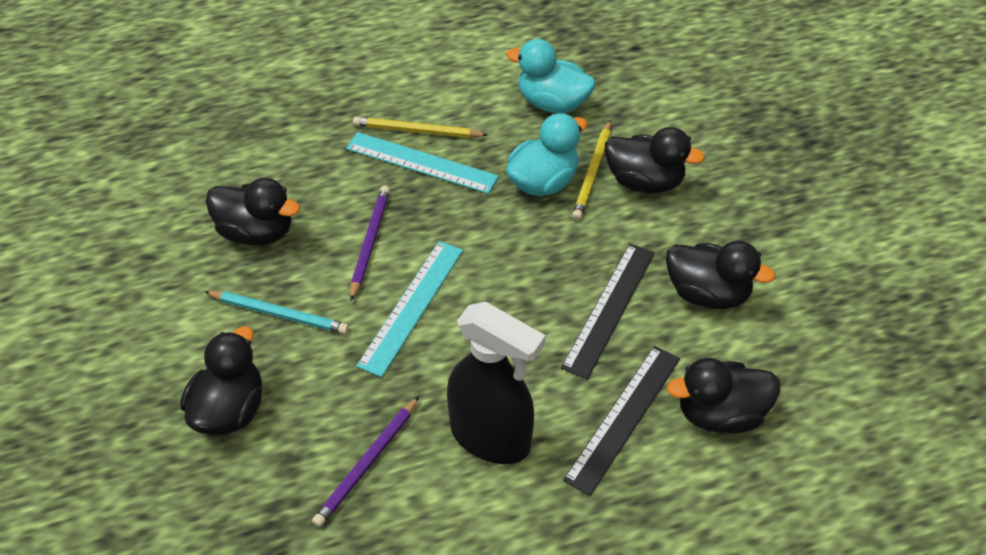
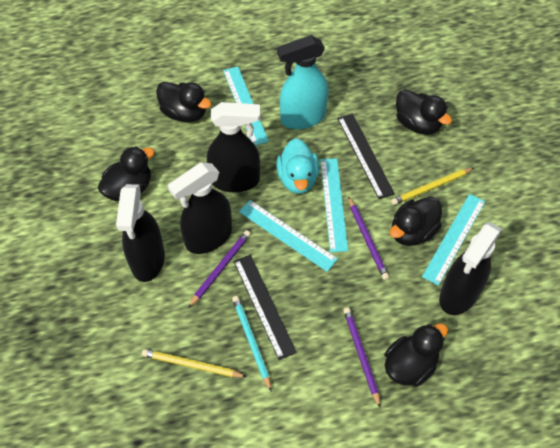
black spray bottle: 1 -> 4
purple pencil: 2 -> 3
turquoise duck: 2 -> 1
turquoise ruler: 2 -> 4
turquoise spray bottle: 0 -> 1

